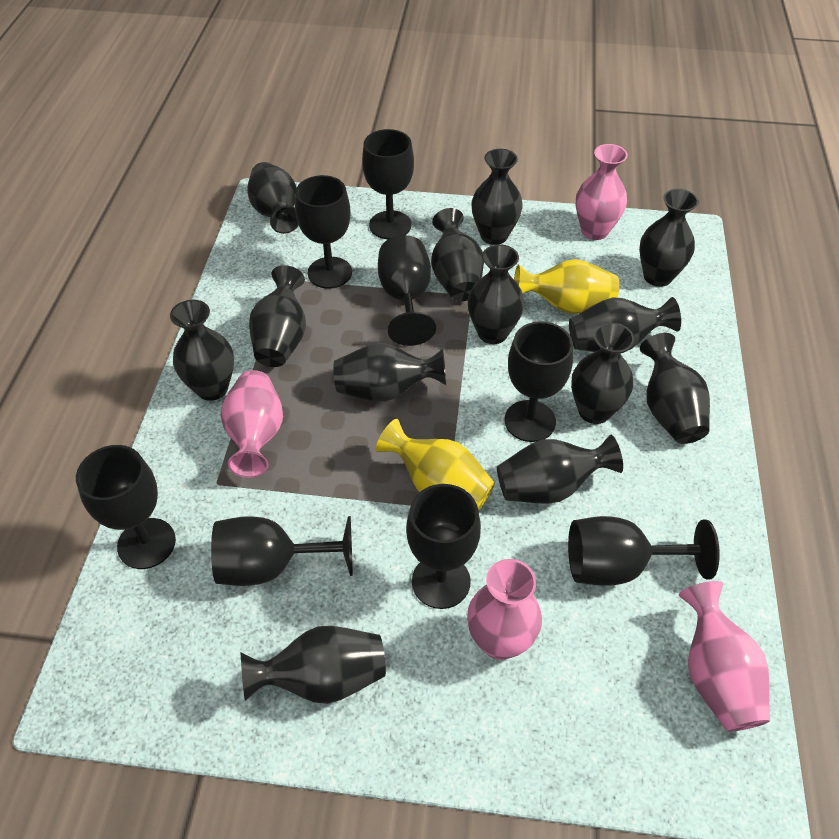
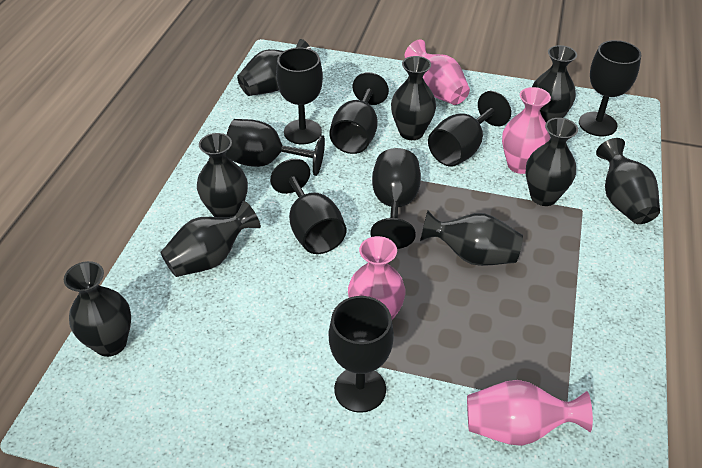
black vase: 13 -> 9
yellow vase: 2 -> 0

